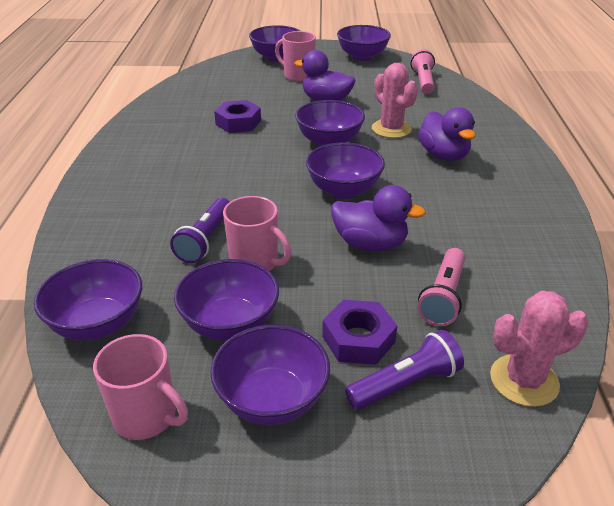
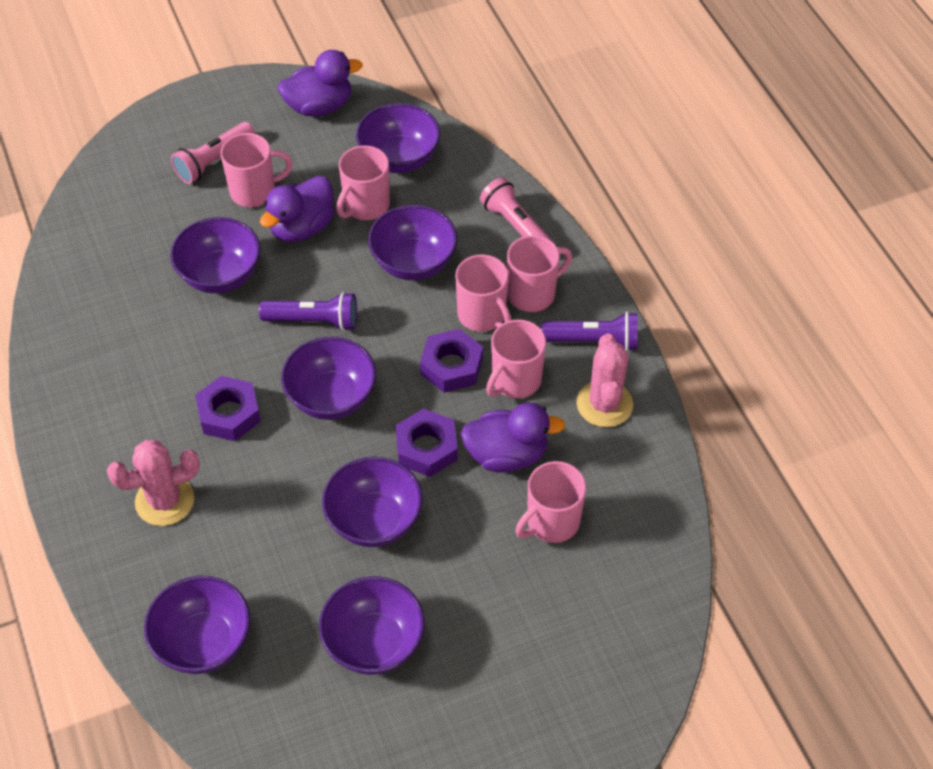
pink mug: 3 -> 6
purple nut: 2 -> 3

